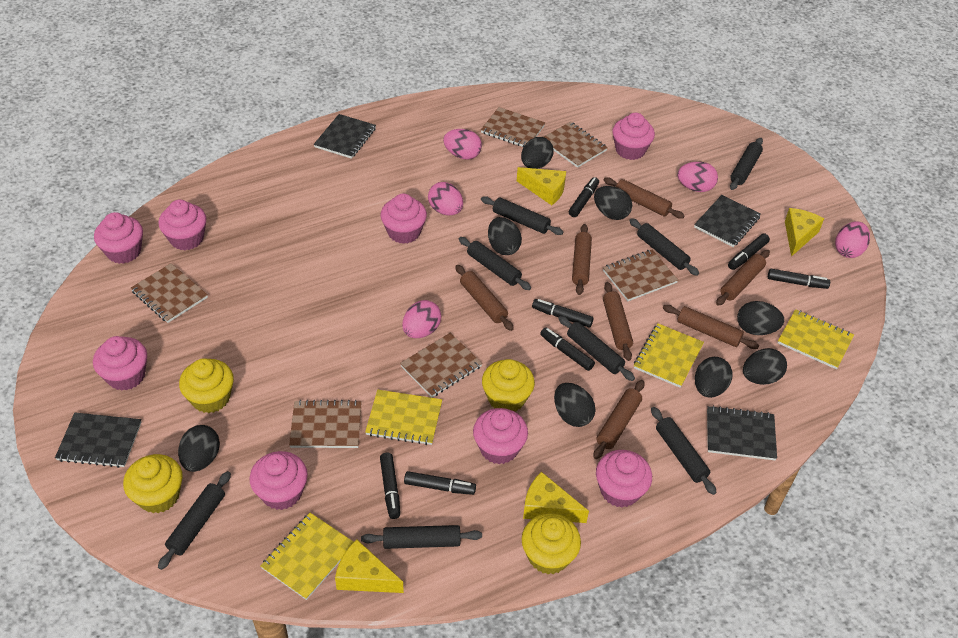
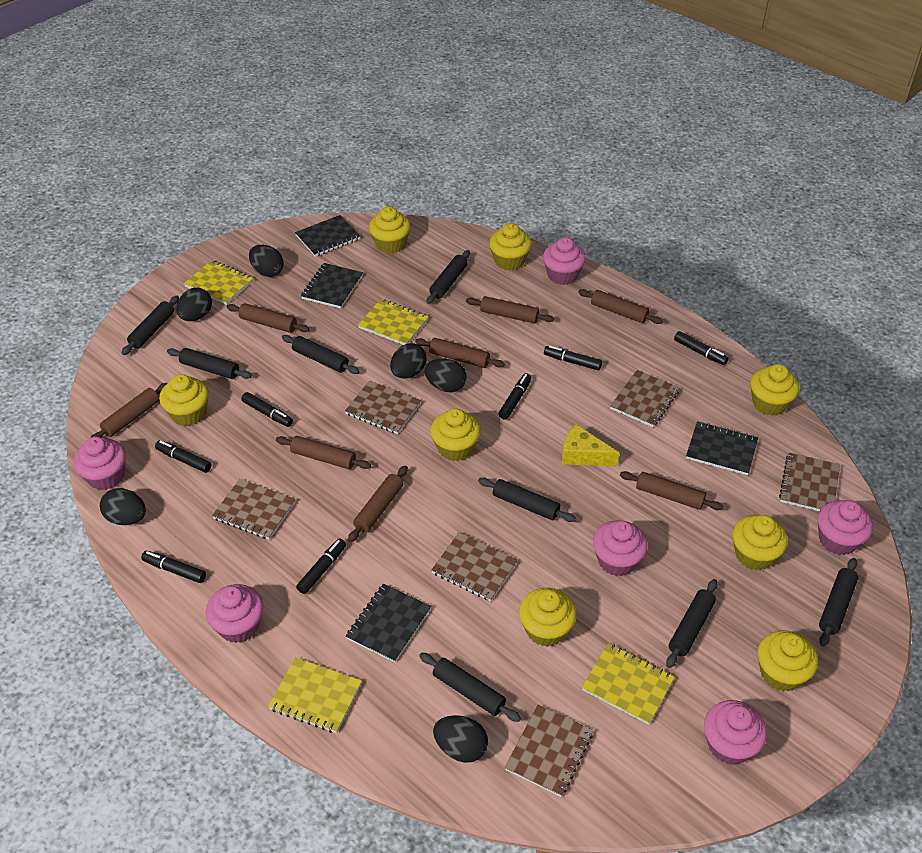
black egg: 8 -> 6
brown rolling pin: 7 -> 8
pink cupcake: 8 -> 6
pink egg: 5 -> 0
yellow cheese: 4 -> 1
yellow cupcake: 4 -> 8

